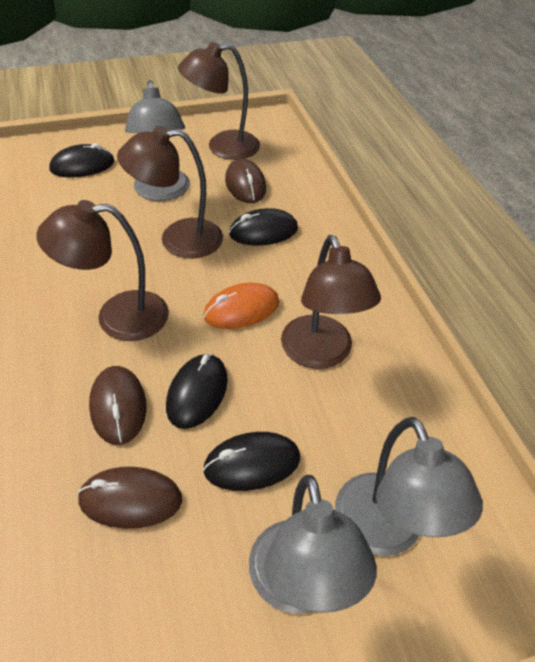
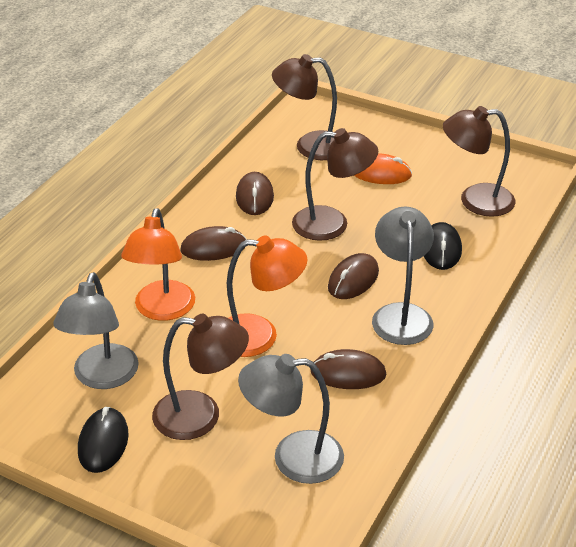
black mouse: 4 -> 2
brown mouse: 3 -> 4
orange lamp: 0 -> 2

